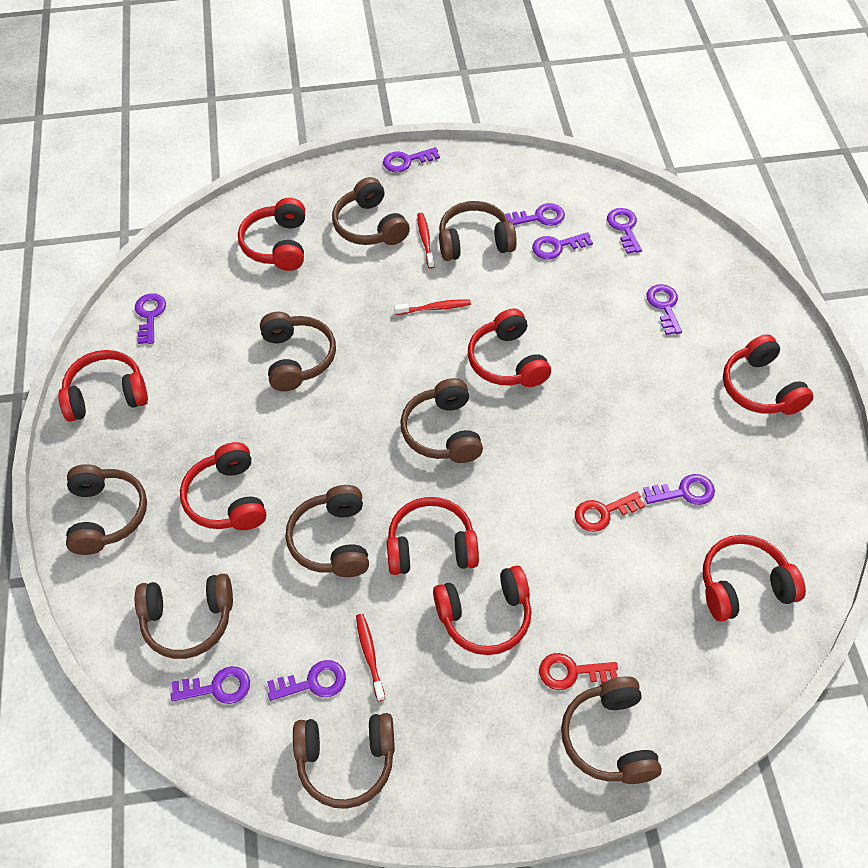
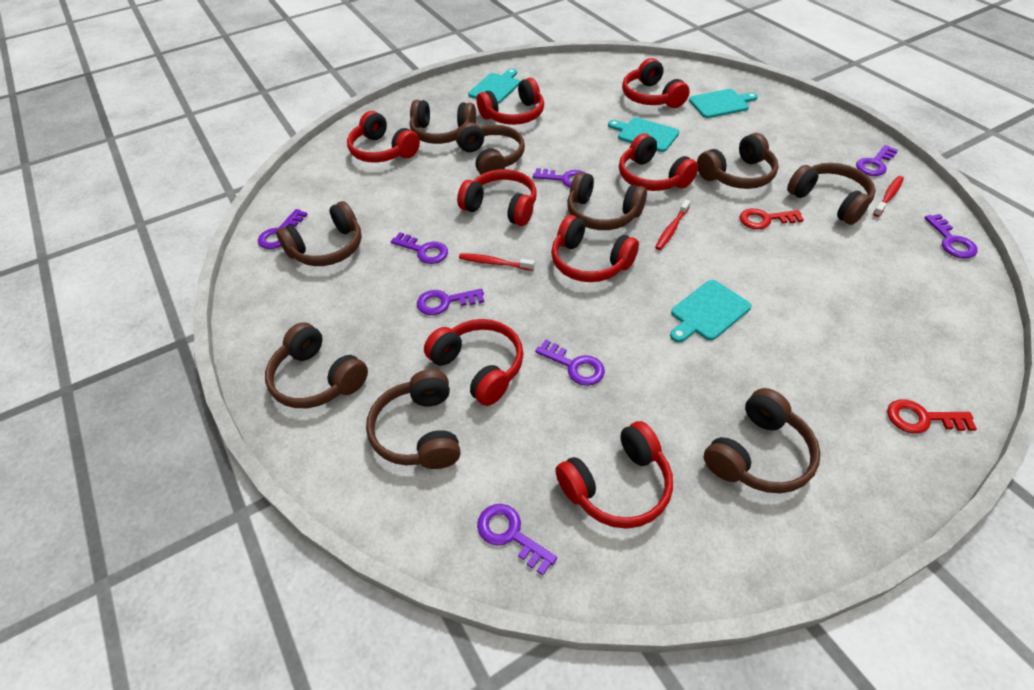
purple key: 9 -> 8
turquoise cutting board: 0 -> 4

